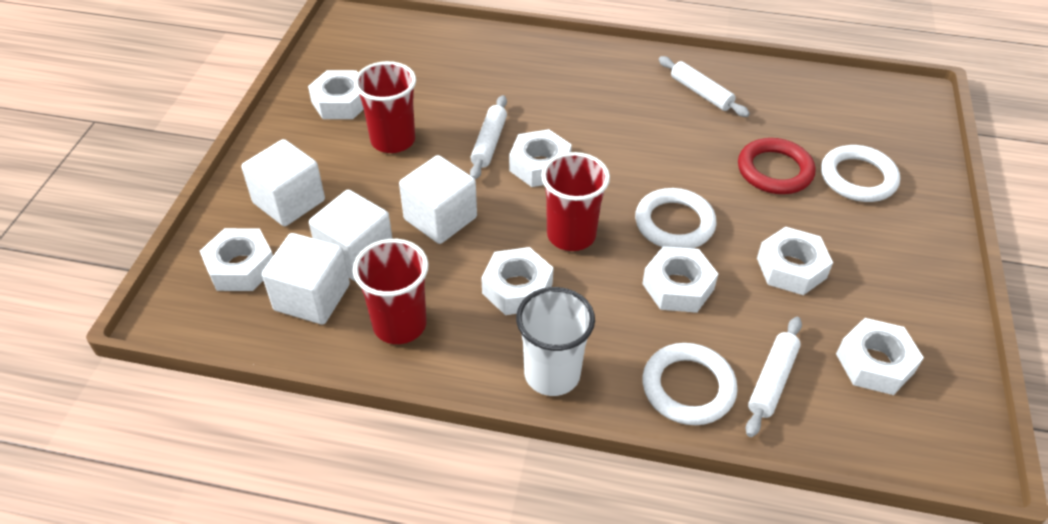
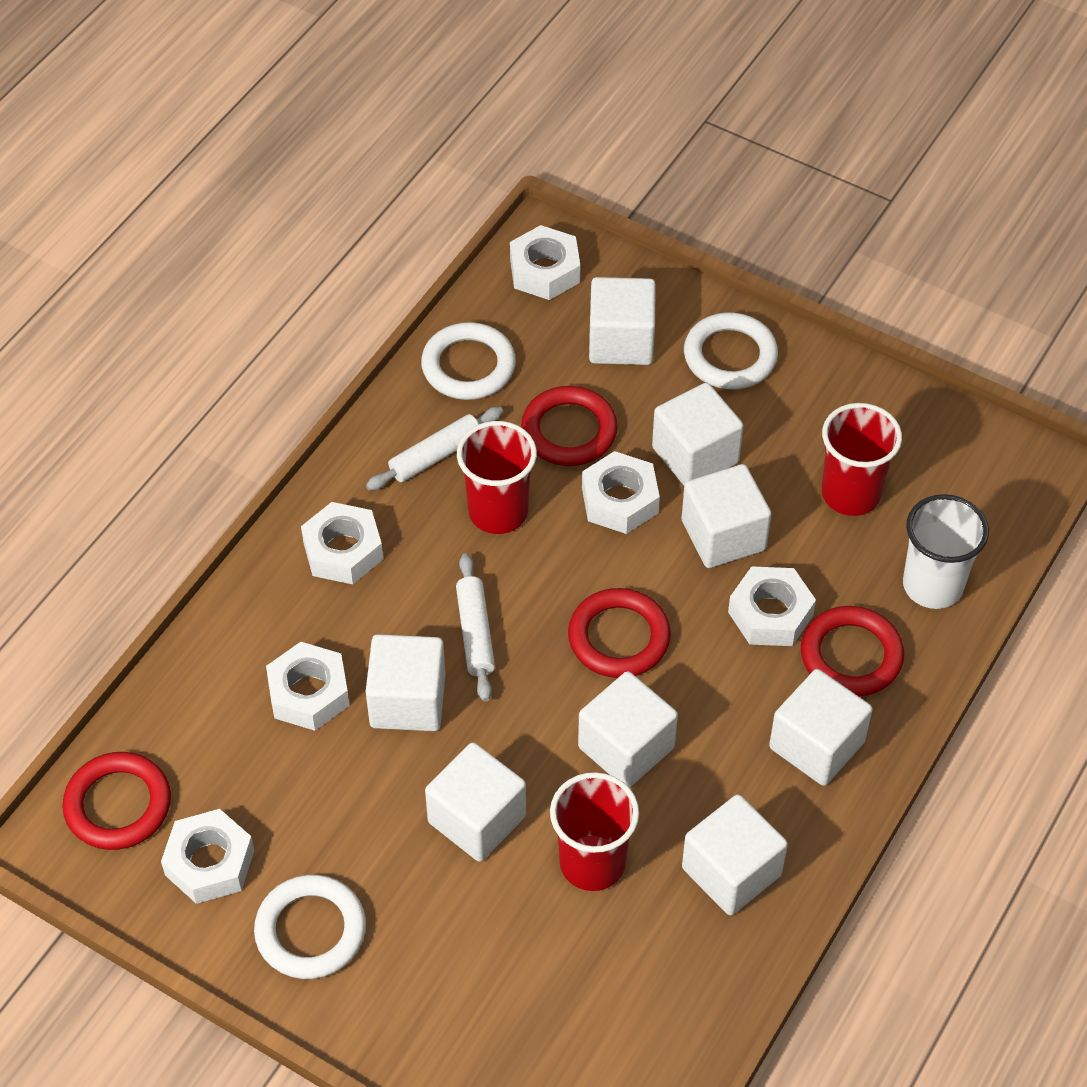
red ring: 1 -> 4
white cube: 4 -> 8
white nut: 7 -> 6
white rolling pin: 3 -> 2

